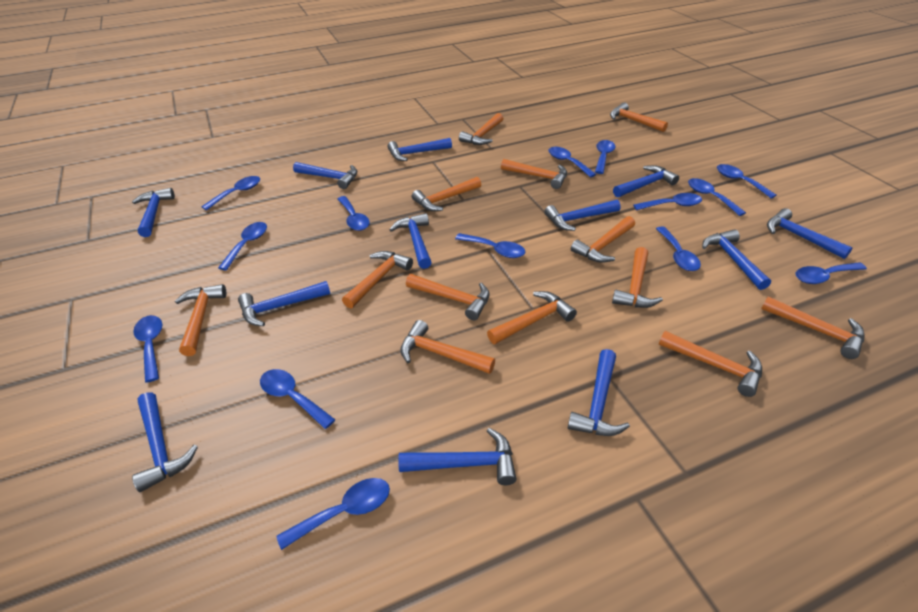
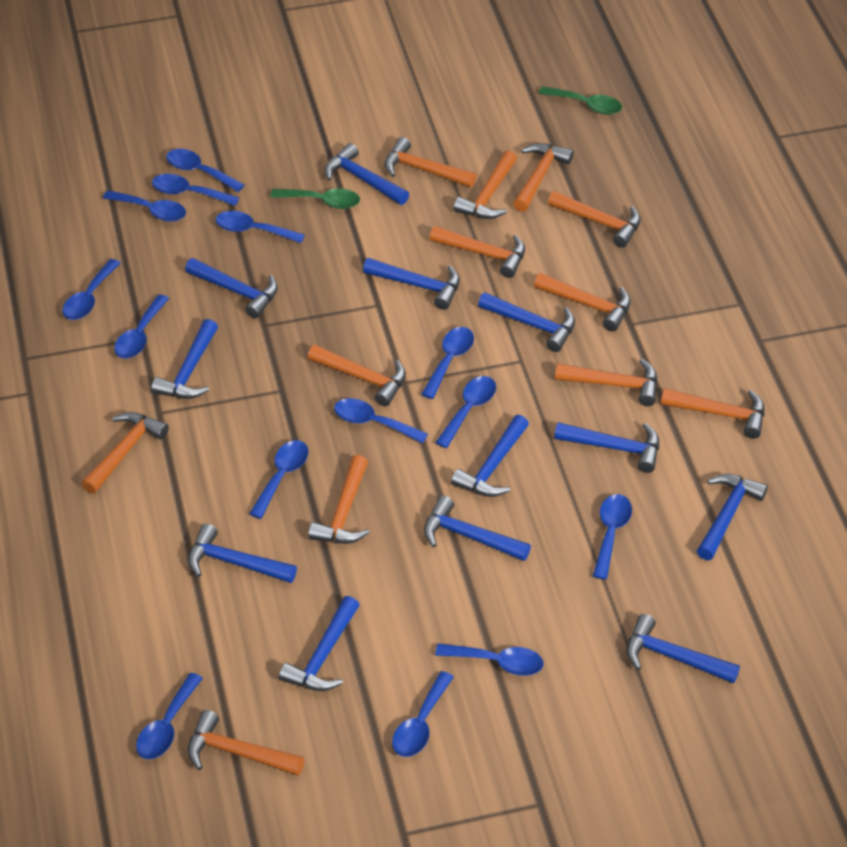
green spoon: 0 -> 2
orange hammer: 13 -> 12

